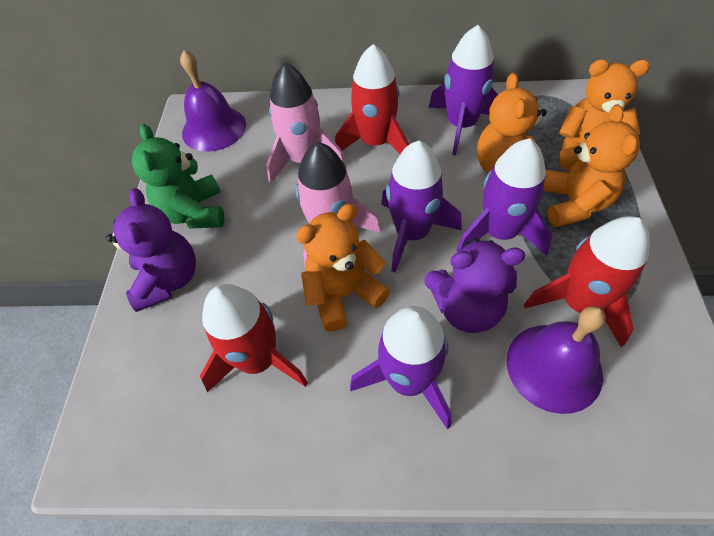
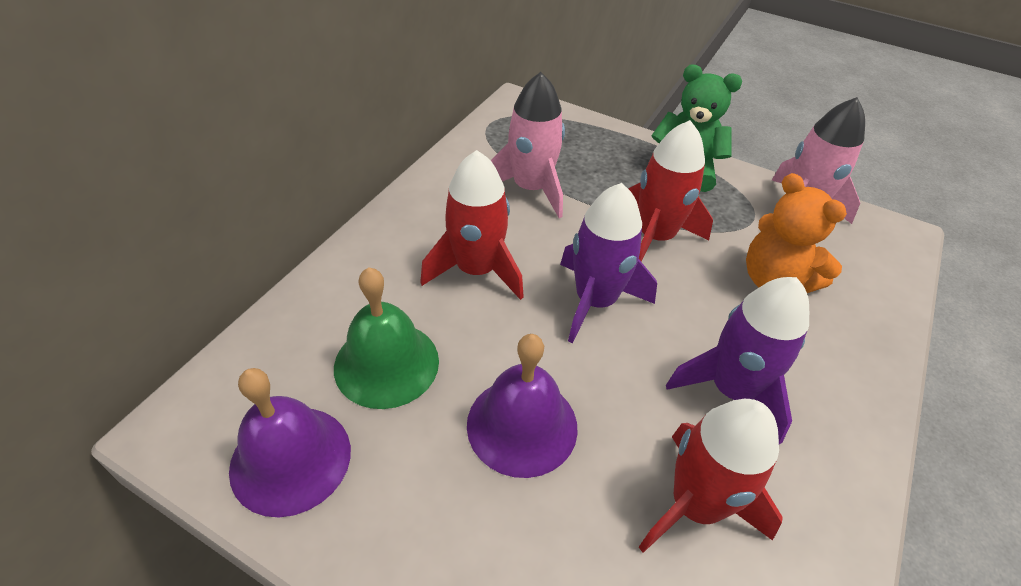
green bell: 0 -> 1
orange teddy bear: 4 -> 1
purple rocket: 4 -> 2
purple teddy bear: 2 -> 0

